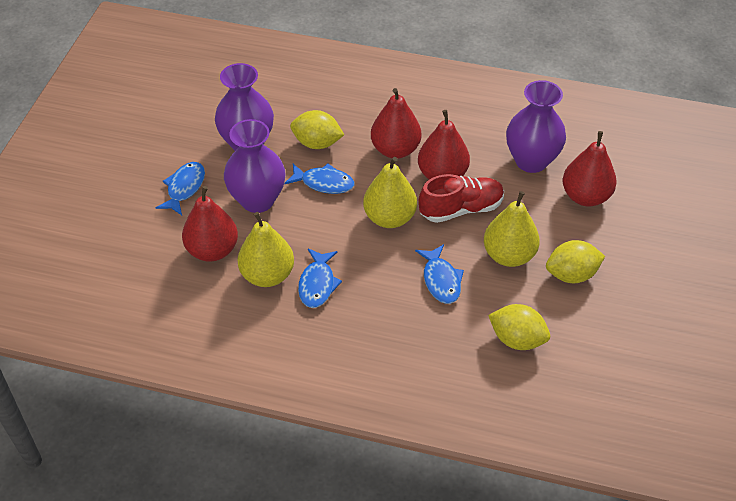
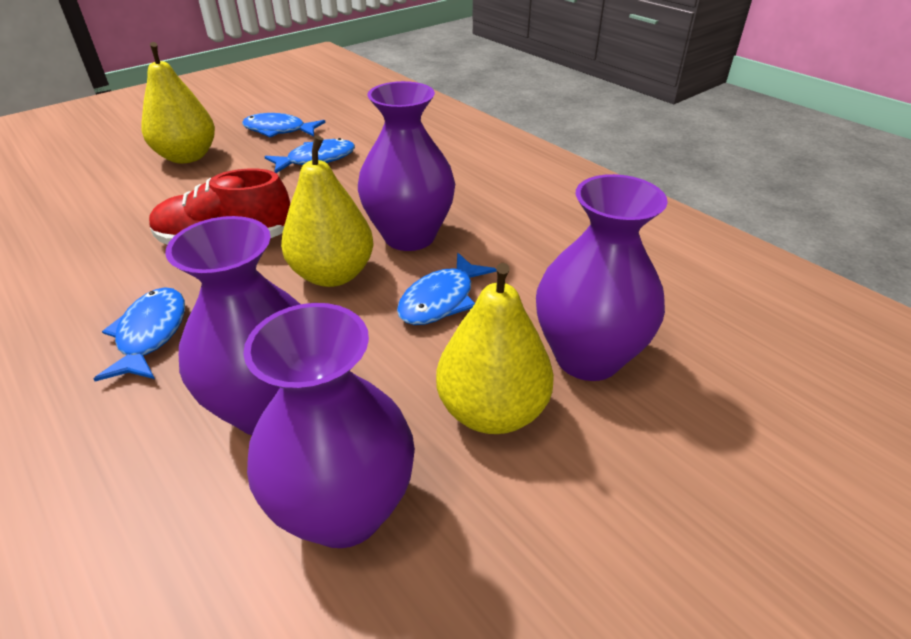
purple vase: 3 -> 4
red pear: 4 -> 0
yellow lemon: 3 -> 0

